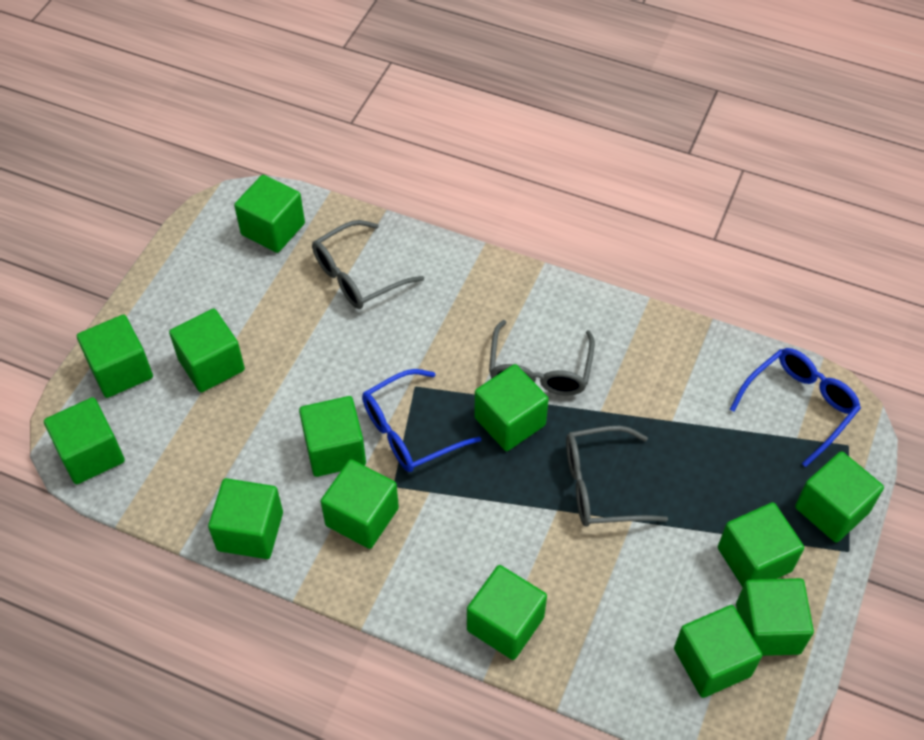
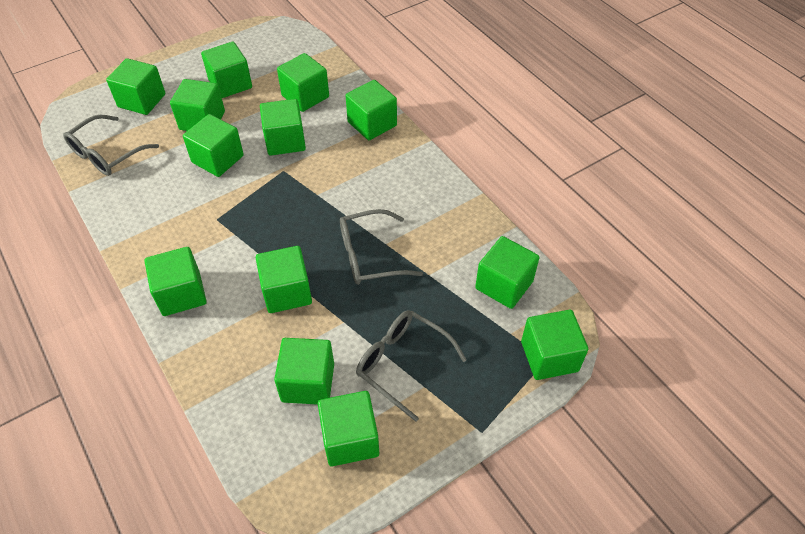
blue glasses: 2 -> 0

